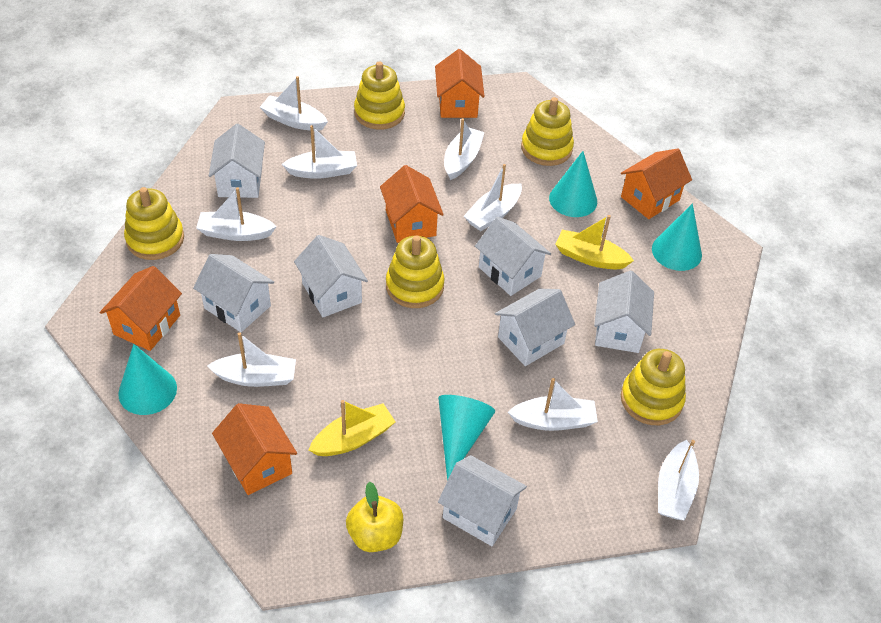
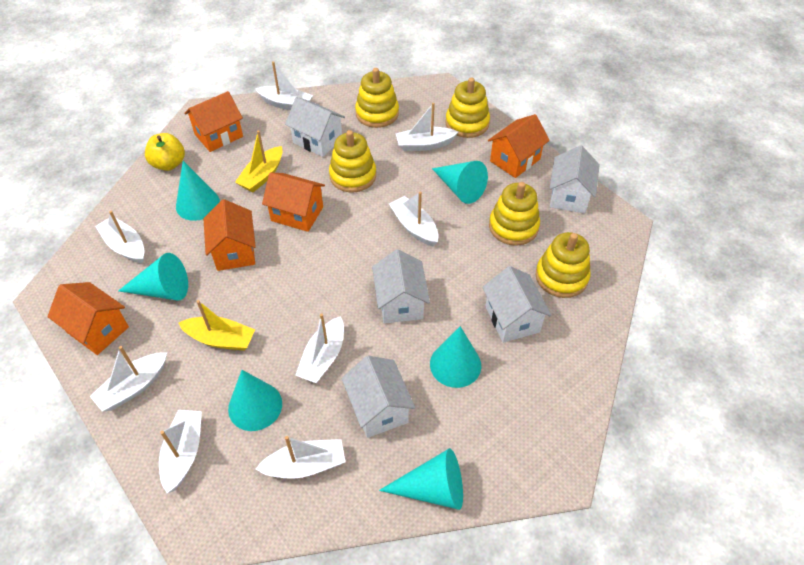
turquoise cone: 4 -> 6
white house: 7 -> 5

